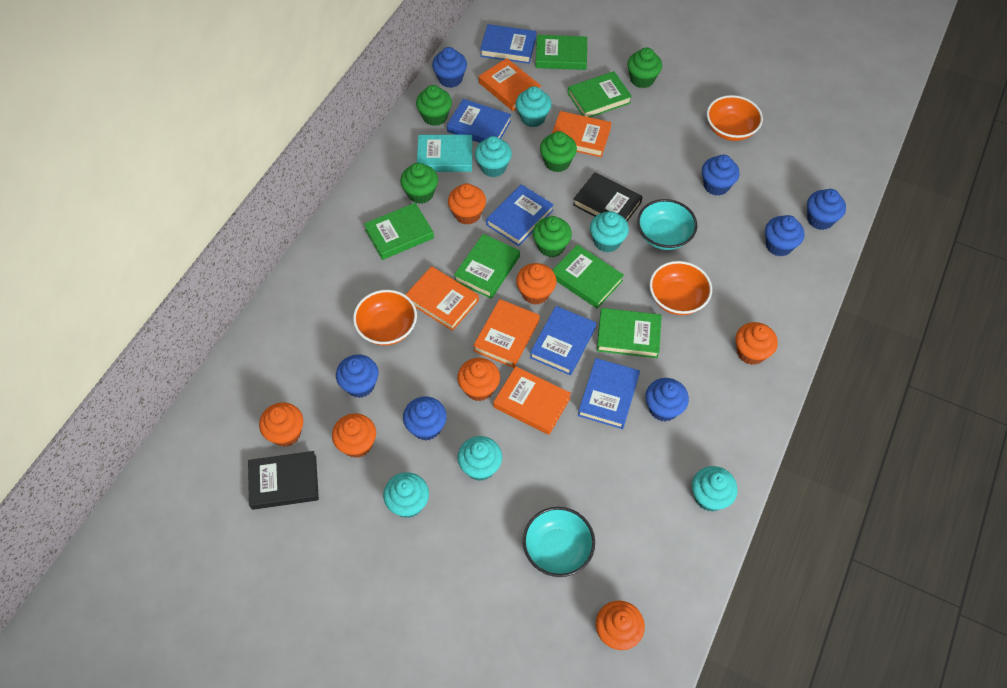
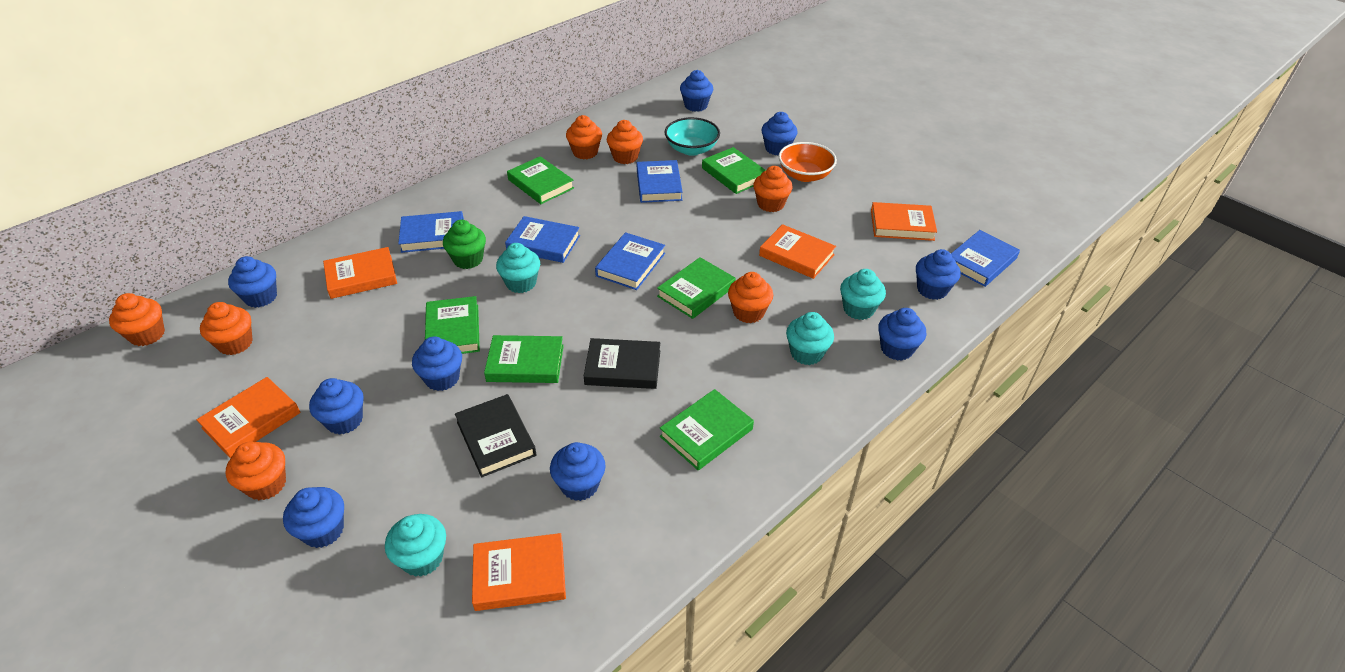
blue cupcake: 7 -> 9
green cupcake: 5 -> 1
orange bowl: 3 -> 1
turquoise book: 1 -> 0
turquoise bowl: 2 -> 1
turquoise cupcake: 6 -> 4

